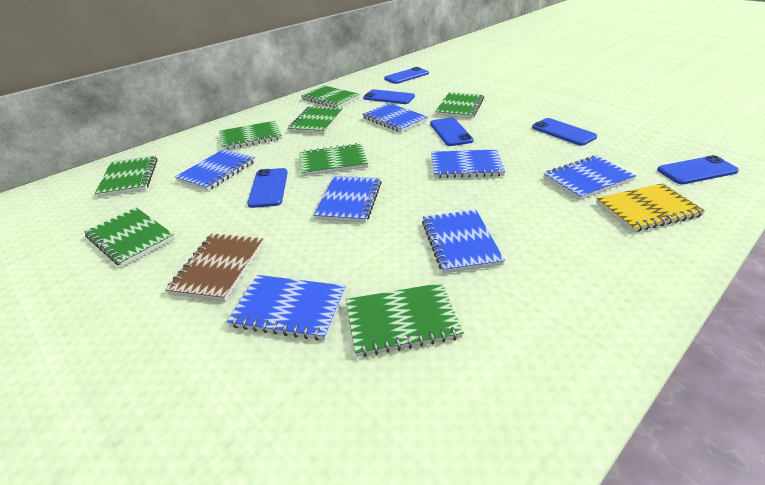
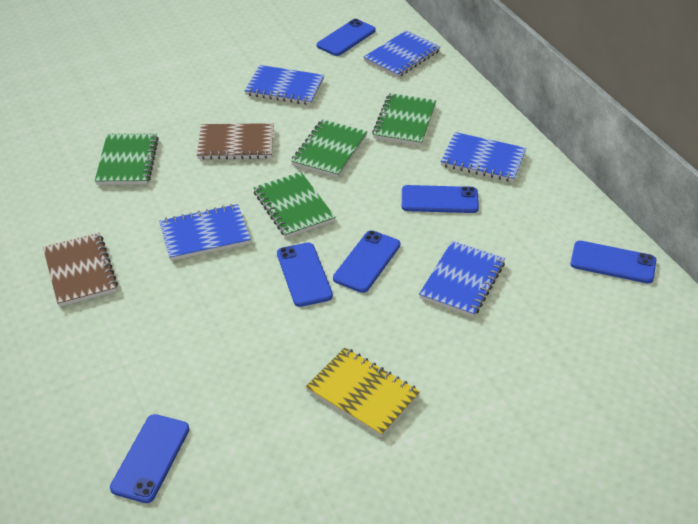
blue notebook: 7 -> 5
brown notebook: 1 -> 2
green notebook: 8 -> 4

